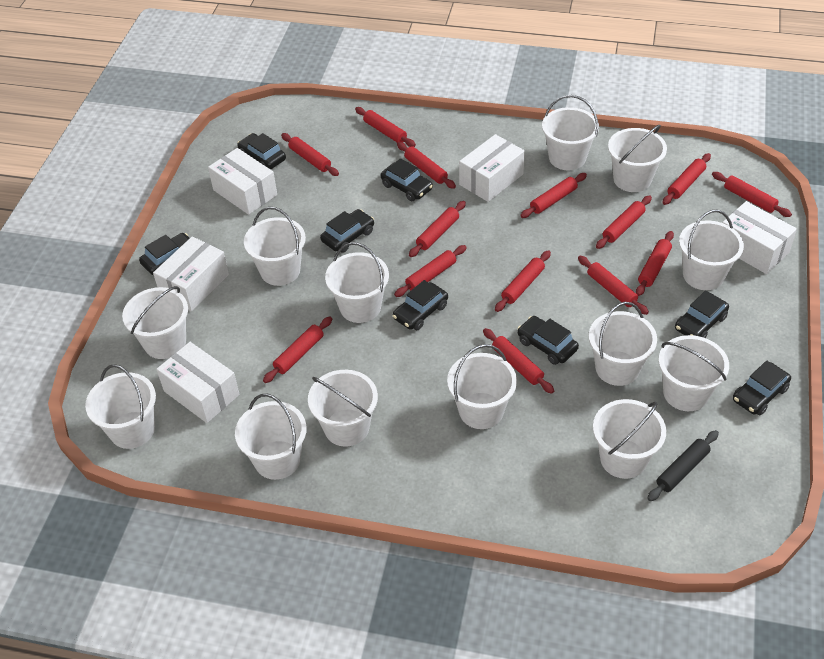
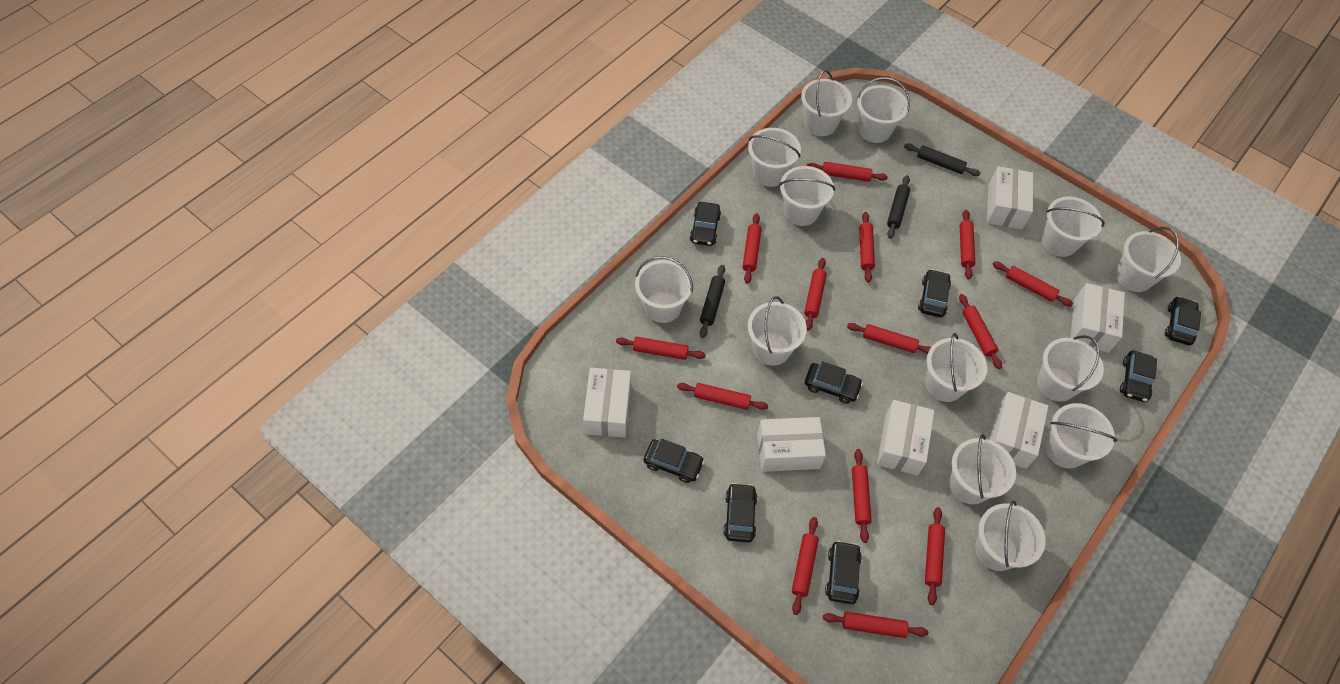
black rolling pin: 1 -> 3
white box: 5 -> 6

